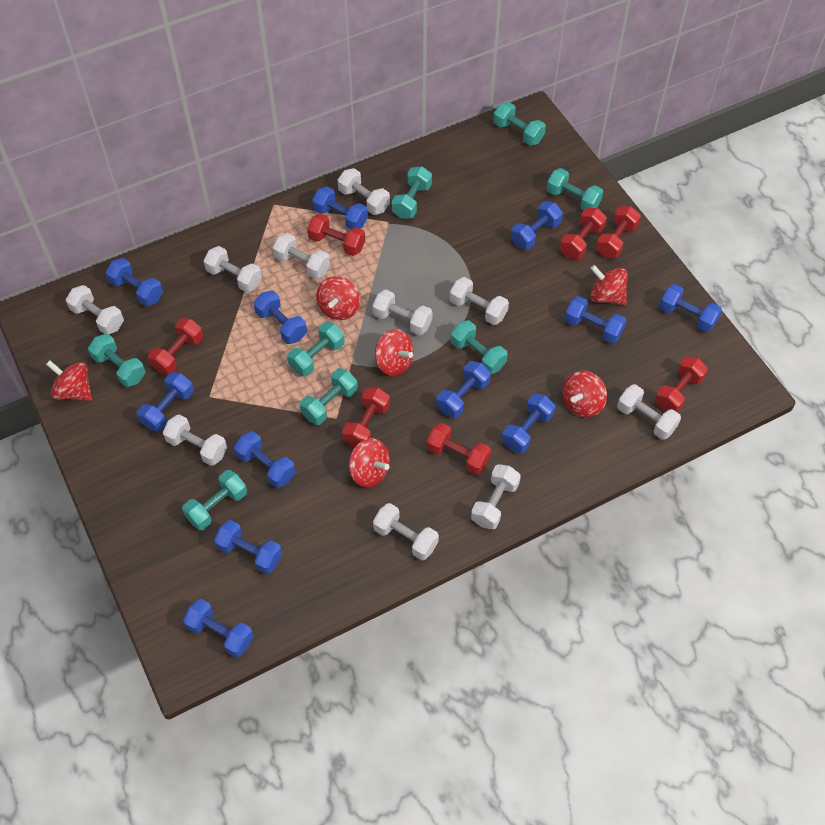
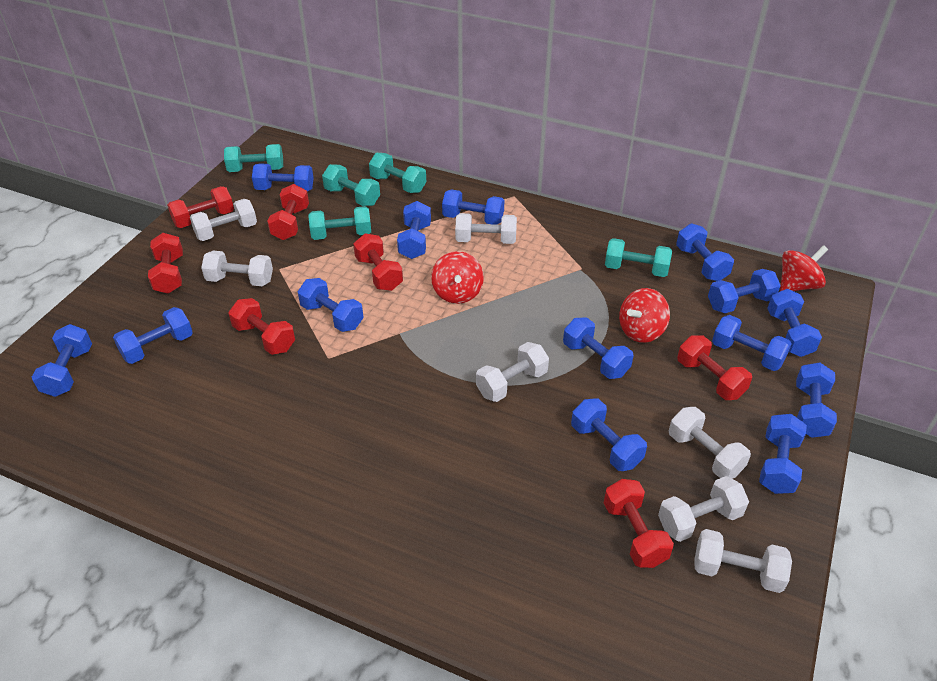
blue dumbbell: 12 -> 14
red spinning top: 6 -> 3
turquoise dumbbell: 8 -> 5
white dumbbell: 10 -> 7

